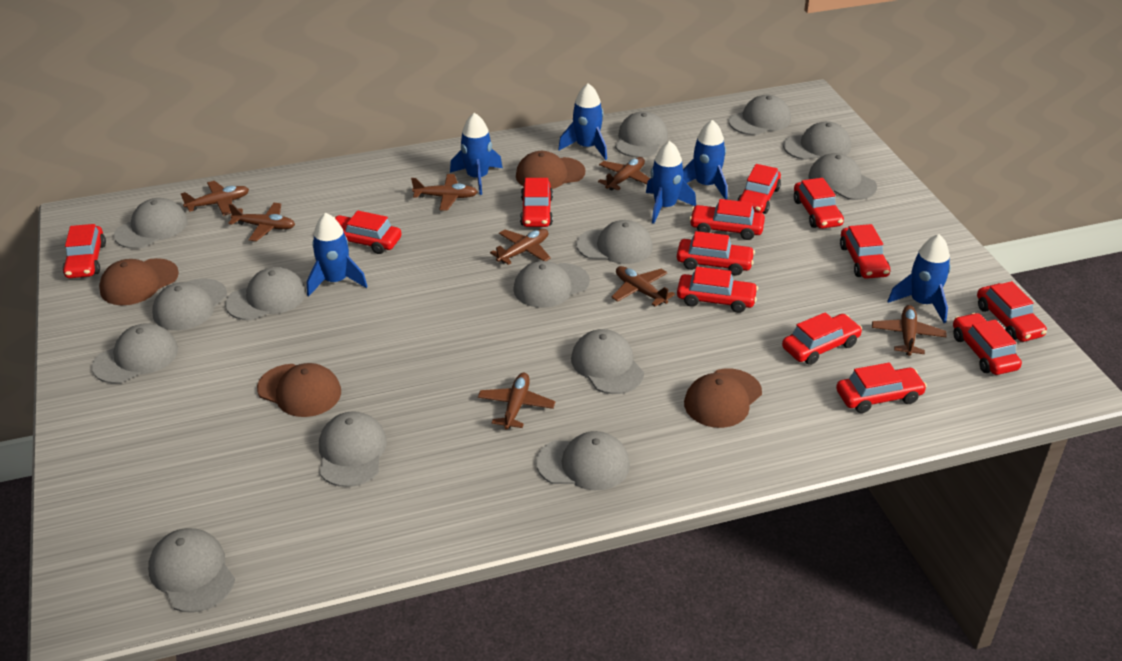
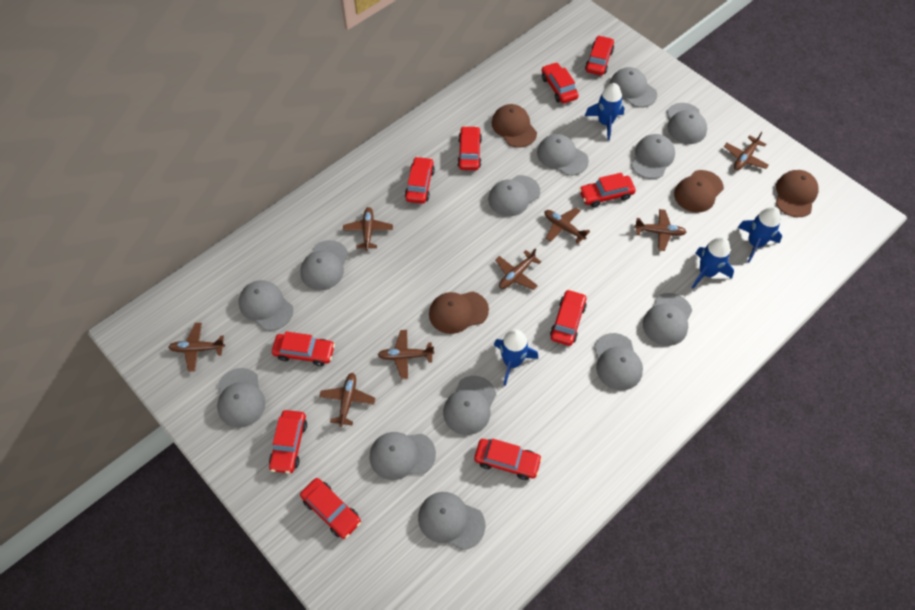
blue rocket: 6 -> 4
grey cap: 14 -> 13
red car: 13 -> 10

